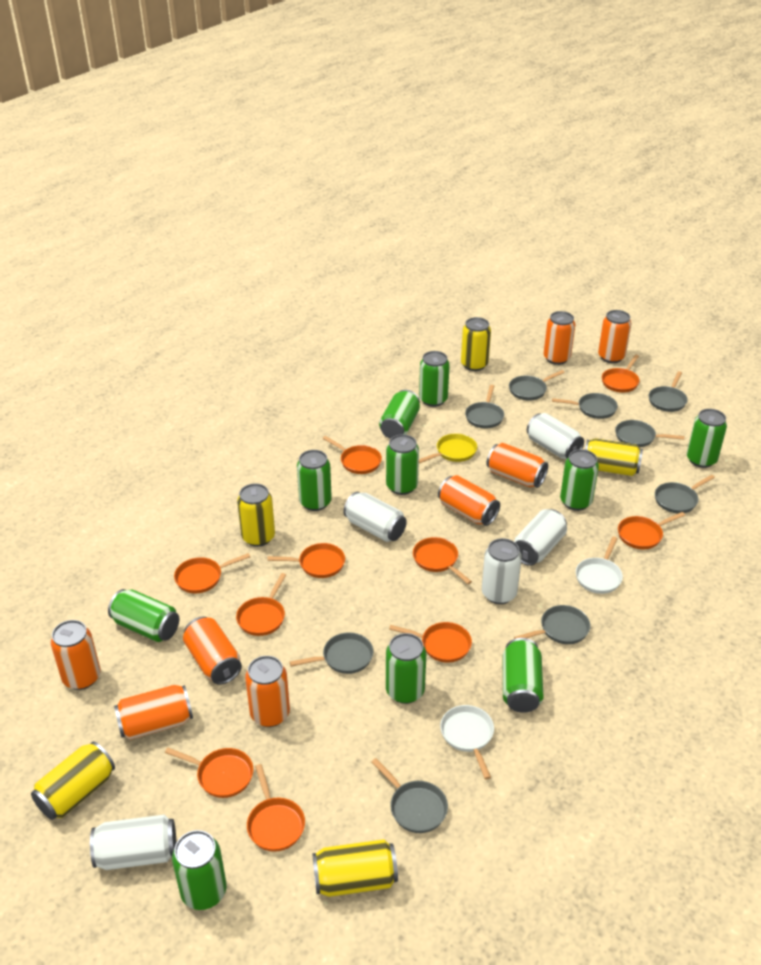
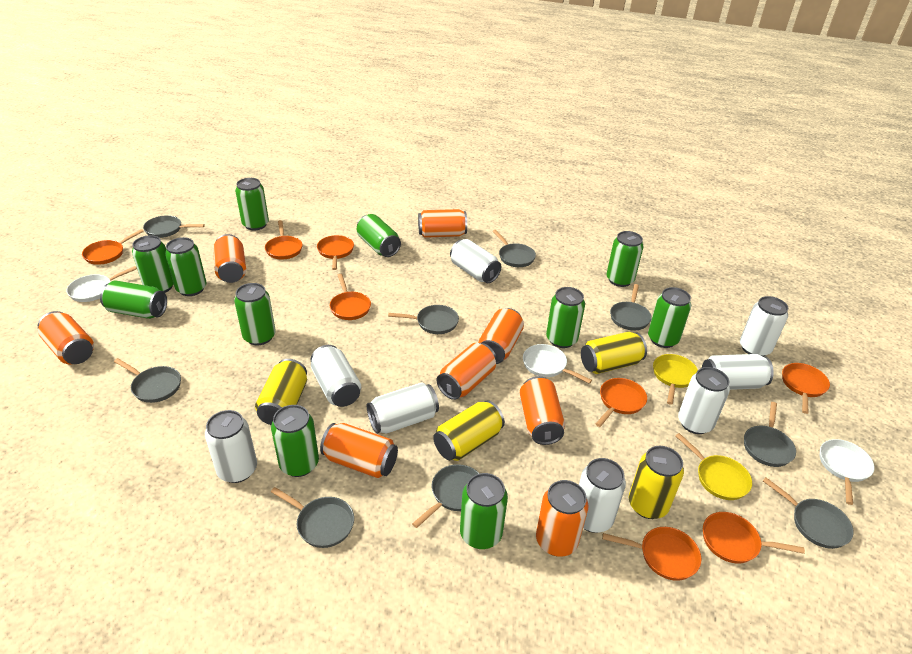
green can: 10 -> 11
orange pan: 10 -> 8
white can: 5 -> 8
white pan: 2 -> 3
yellow can: 5 -> 4
yellow pan: 1 -> 2

